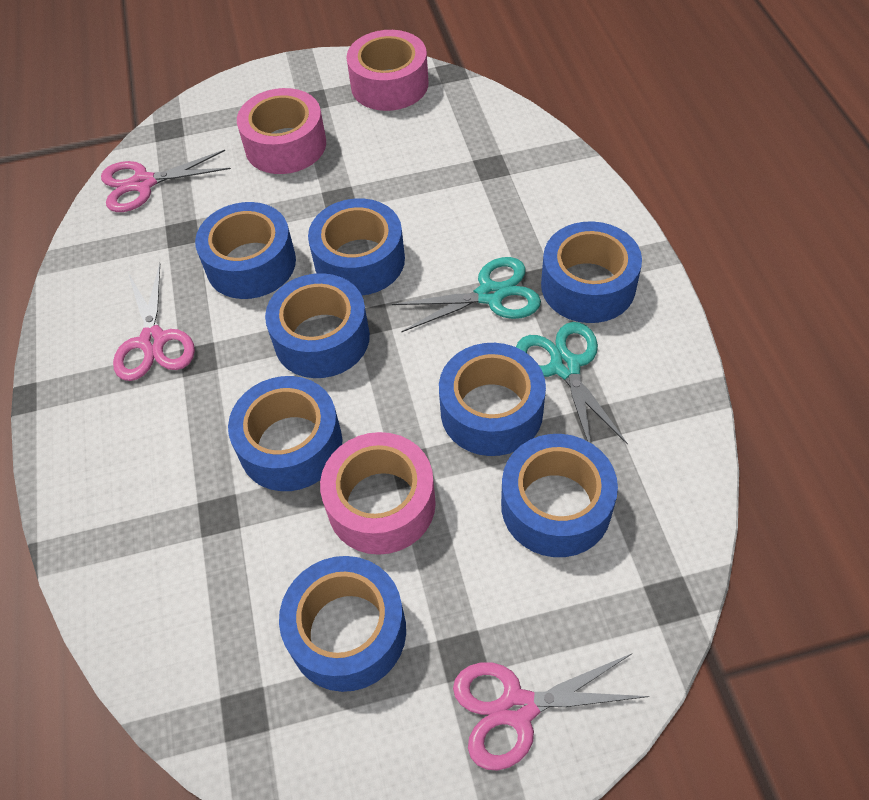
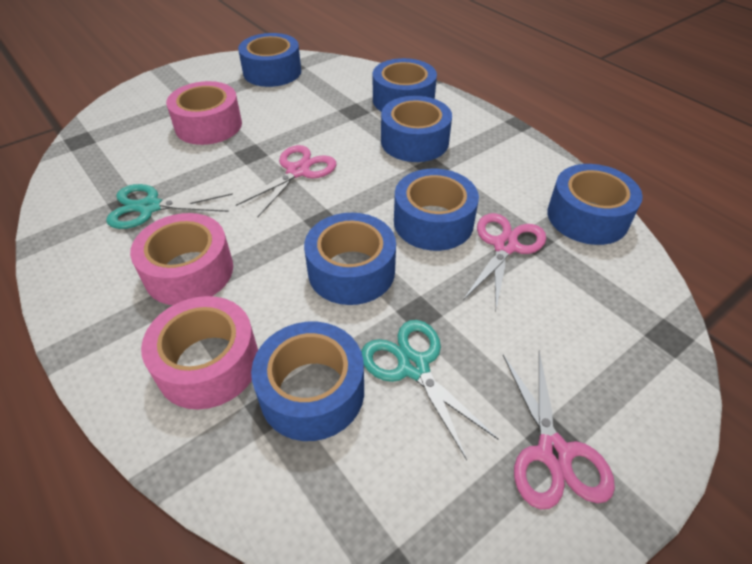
blue tape: 8 -> 7

